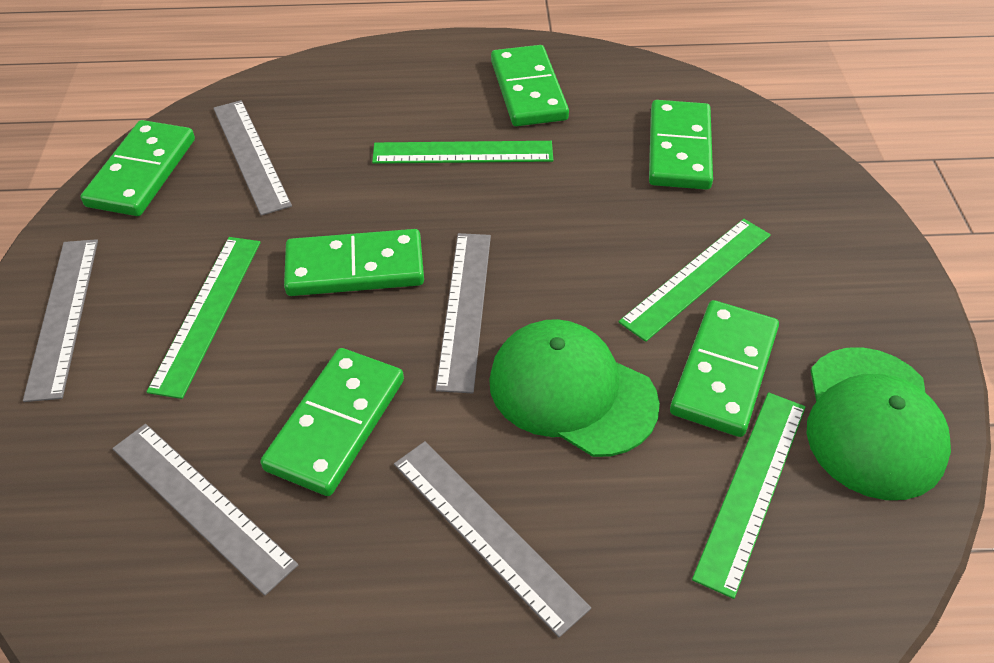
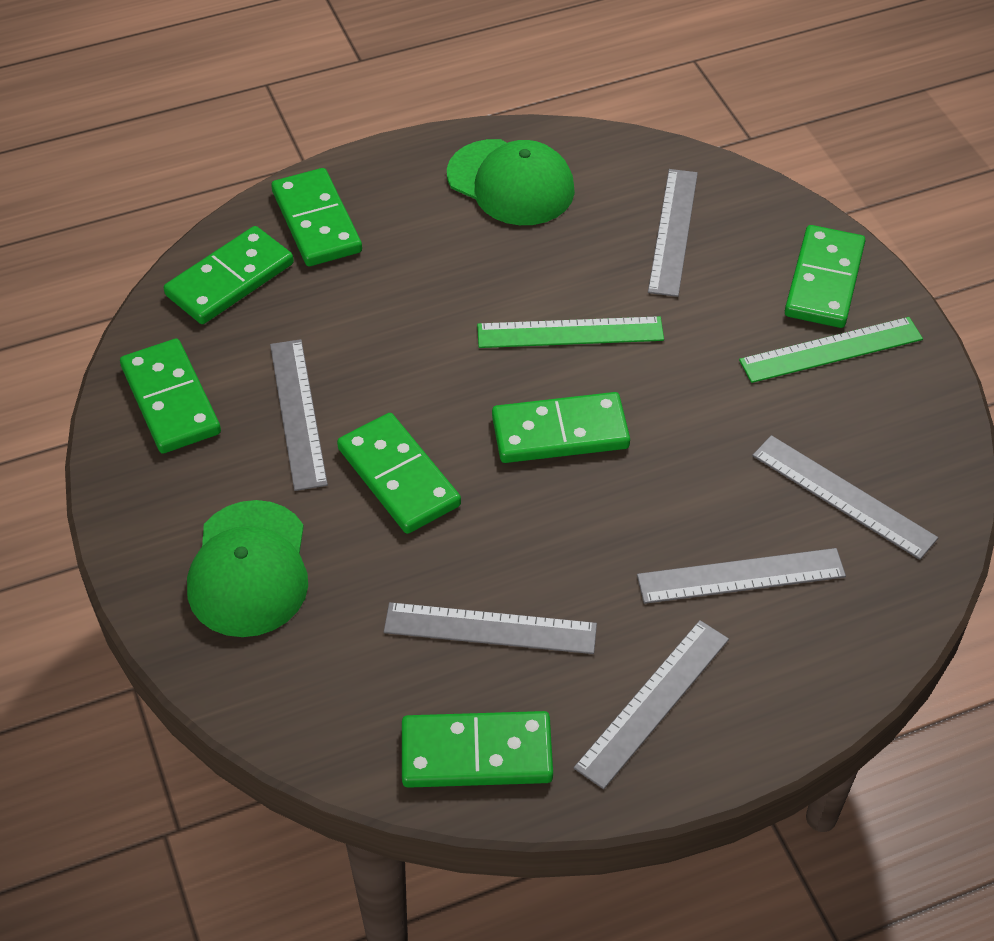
green domino: 6 -> 7
green ruler: 4 -> 2
grey ruler: 5 -> 6

